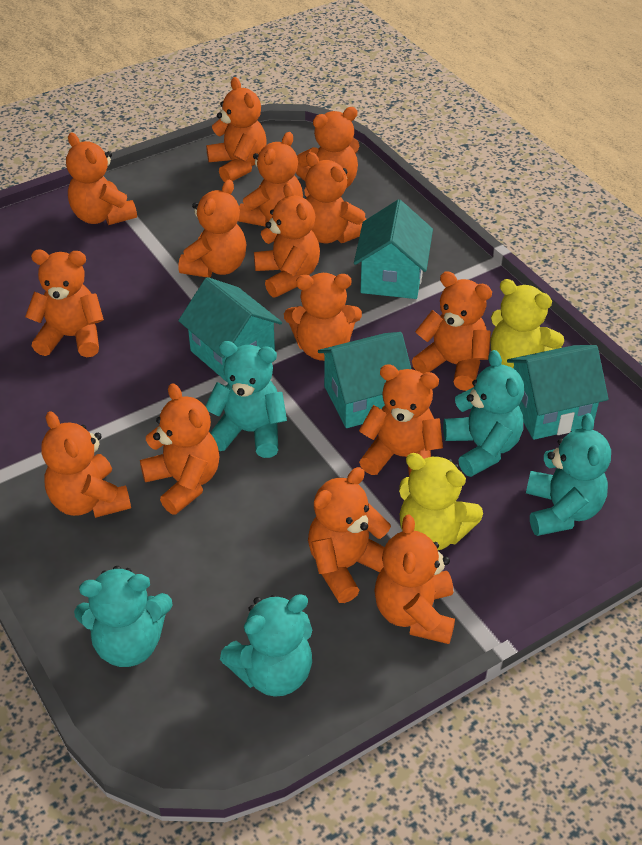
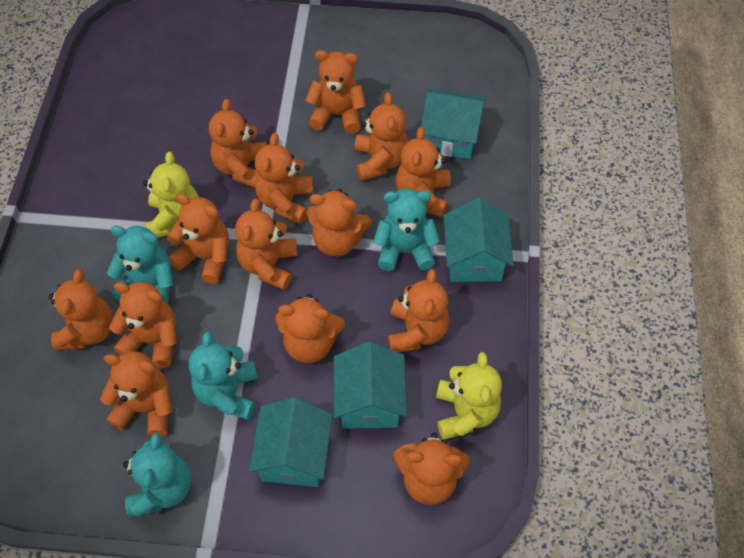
orange teddy bear: 15 -> 14
turquoise teddy bear: 5 -> 4

